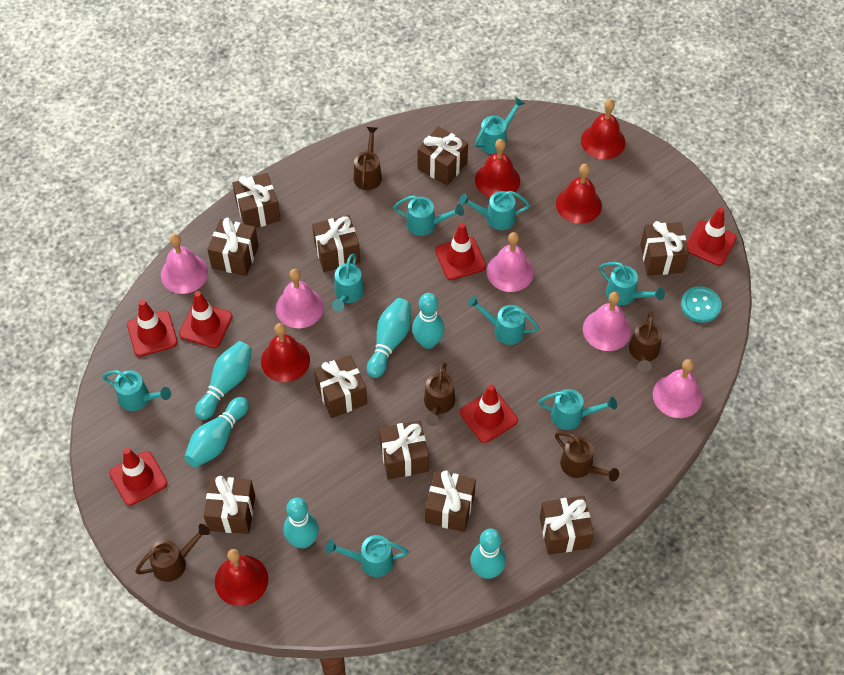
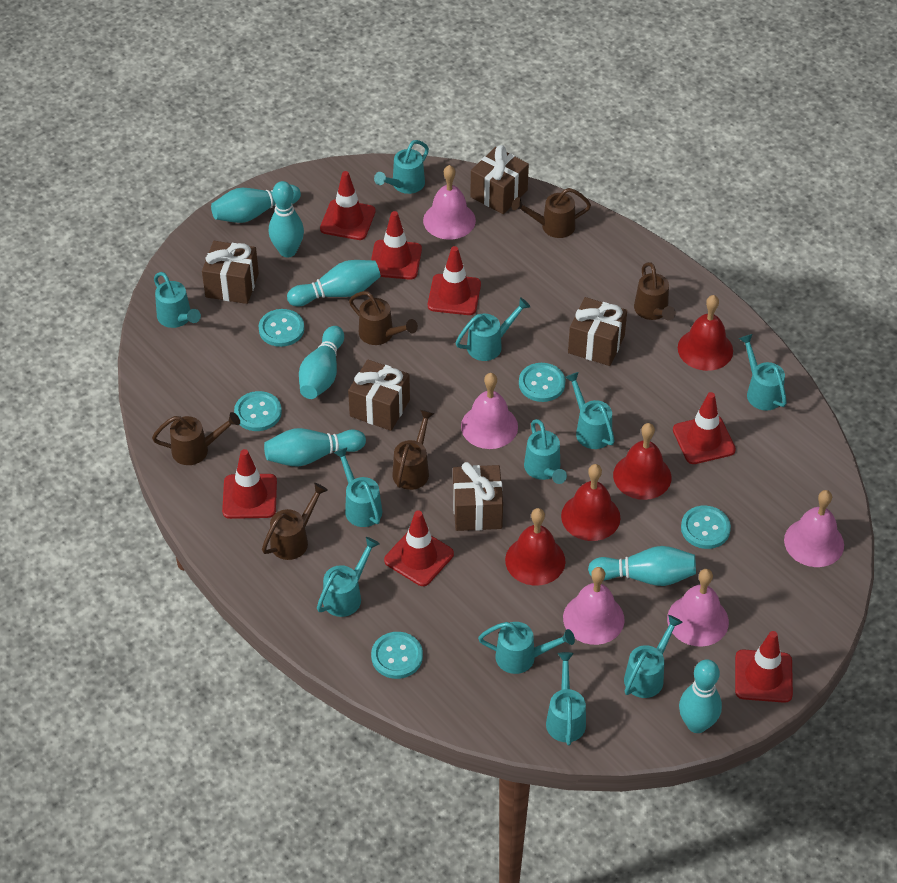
brown gift: 10 -> 5
brown watering can: 5 -> 6
red bell: 5 -> 4
red traffic cone: 6 -> 7
turquoise bowling pin: 6 -> 7
turquoise button: 1 -> 5
turquoise watering can: 9 -> 11

